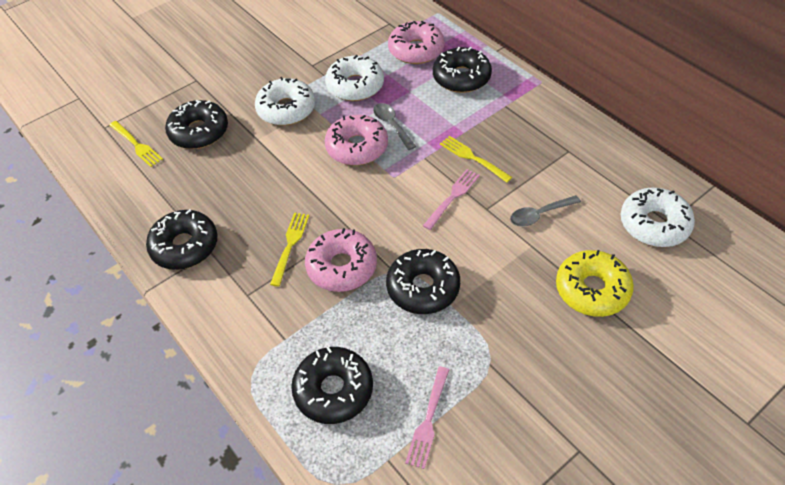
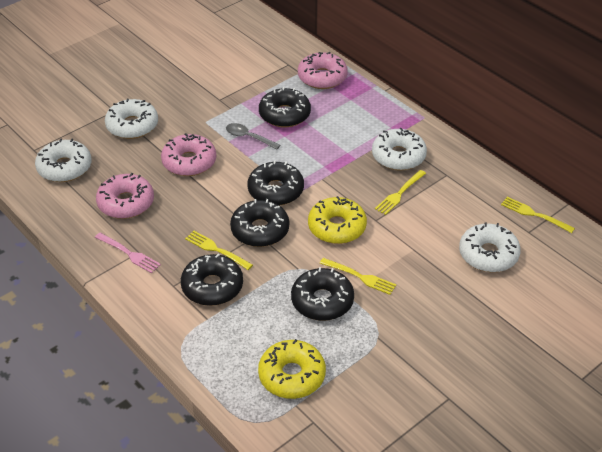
grey spoon: 2 -> 1
pink fork: 2 -> 1
white donut: 3 -> 4
yellow donut: 1 -> 2
yellow fork: 3 -> 4

